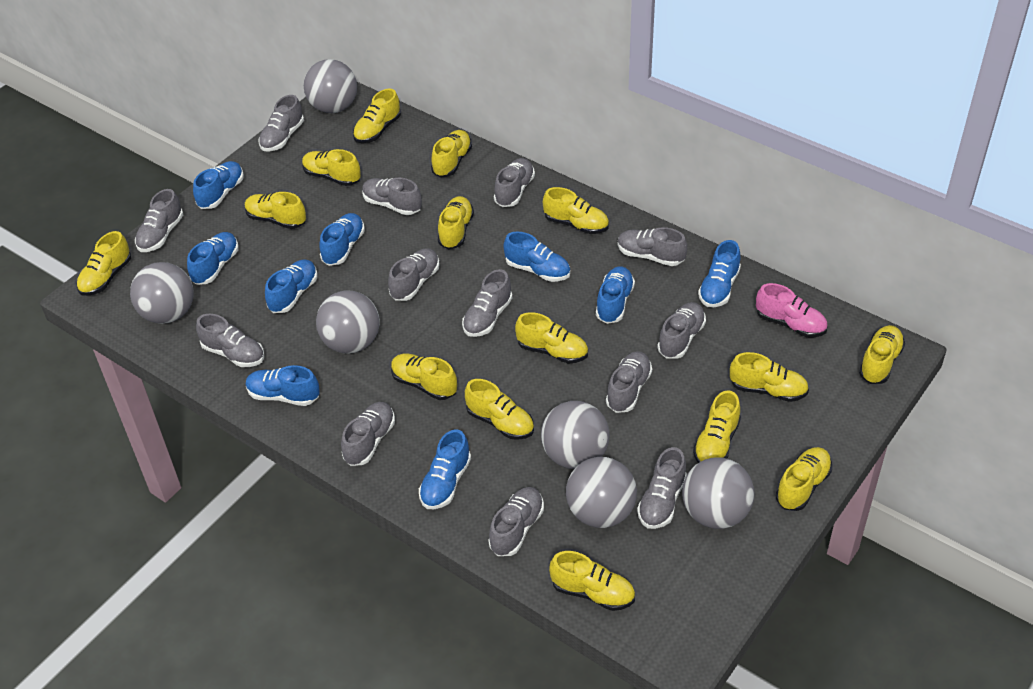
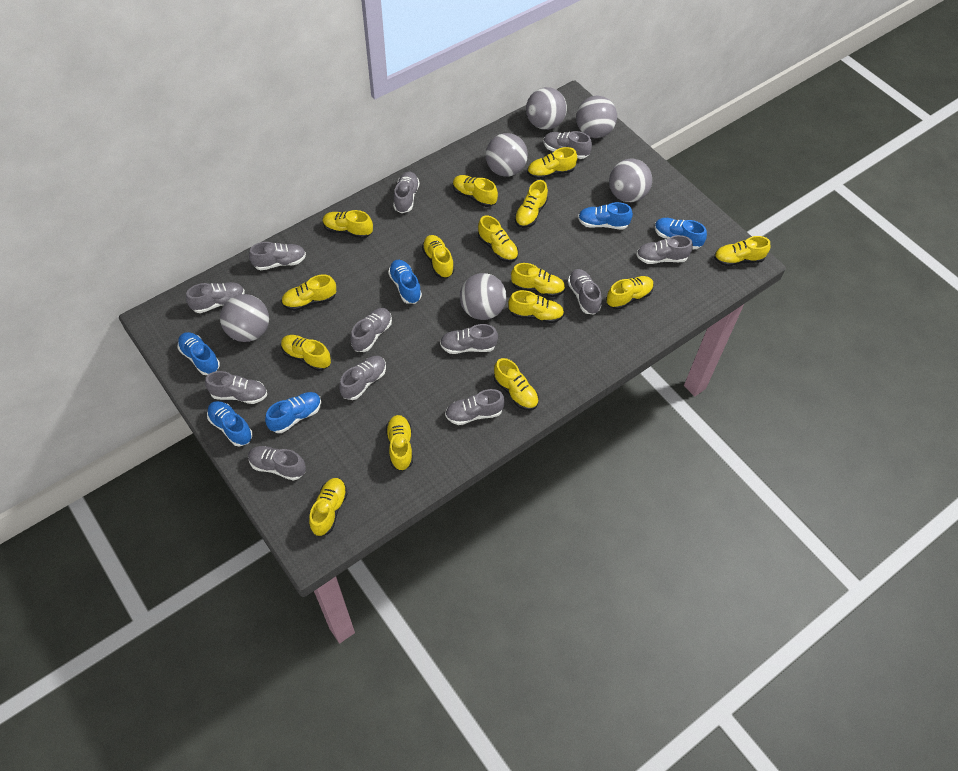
blue shoe: 9 -> 6
grey shoe: 13 -> 12
pink shoe: 1 -> 0

